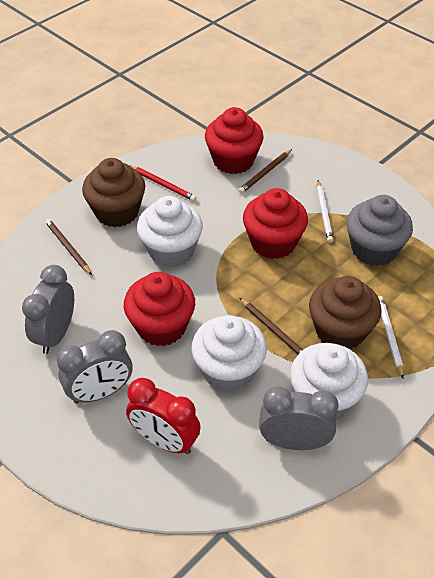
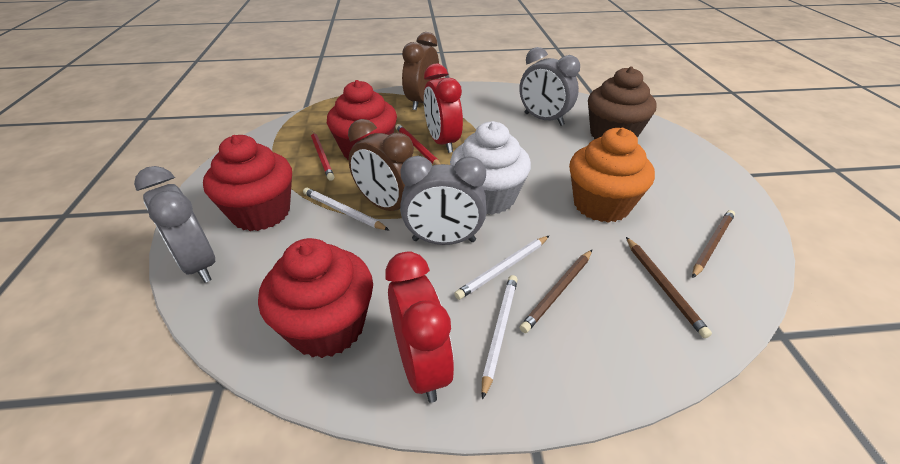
brown clock: 0 -> 2
brown cupcake: 2 -> 1
grey cupcake: 1 -> 0
orange cupcake: 0 -> 1
red clock: 1 -> 2
red pencil: 1 -> 2
white cupcake: 3 -> 1
white pencil: 2 -> 3

